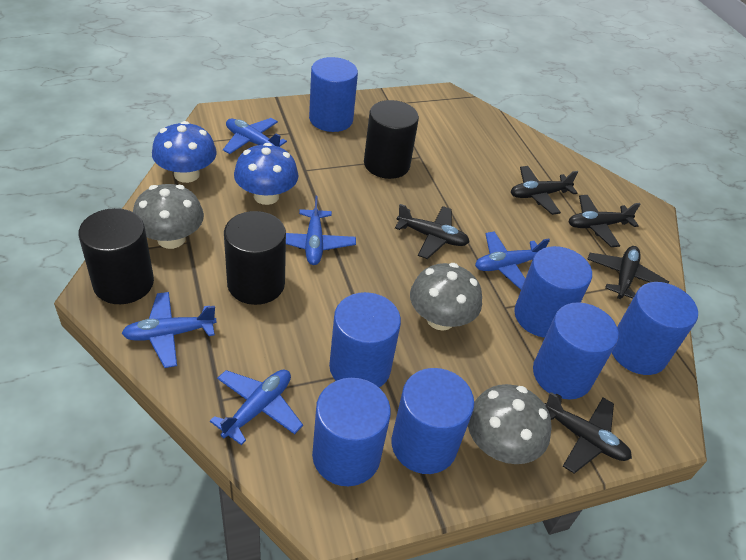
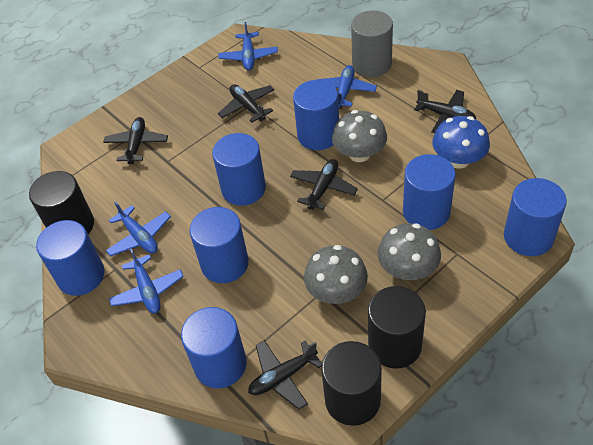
blue mushroom: 2 -> 1
blue plane: 5 -> 4
grey cylinder: 0 -> 1

